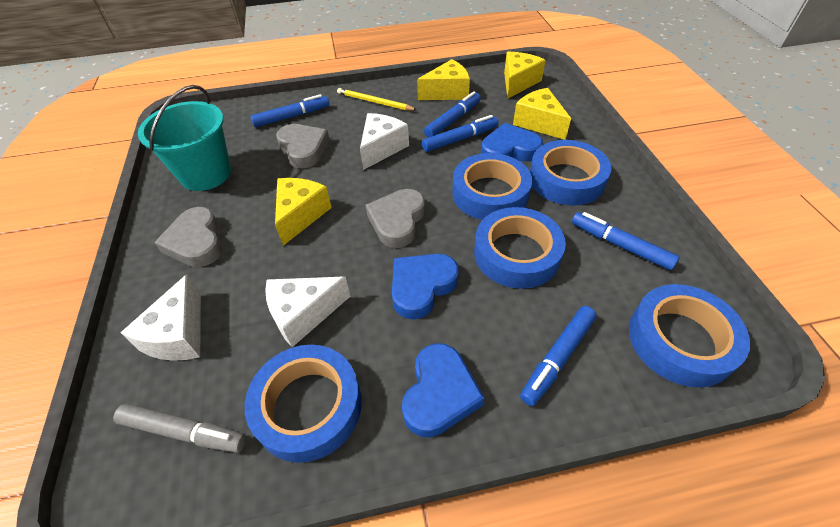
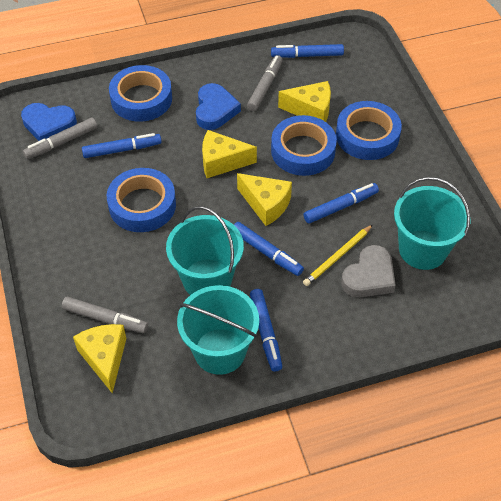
blue heart: 3 -> 2
blue tape: 5 -> 4
grey heart: 3 -> 1
grey marker: 1 -> 3
turquoise bucket: 1 -> 3
white cheese: 3 -> 0

